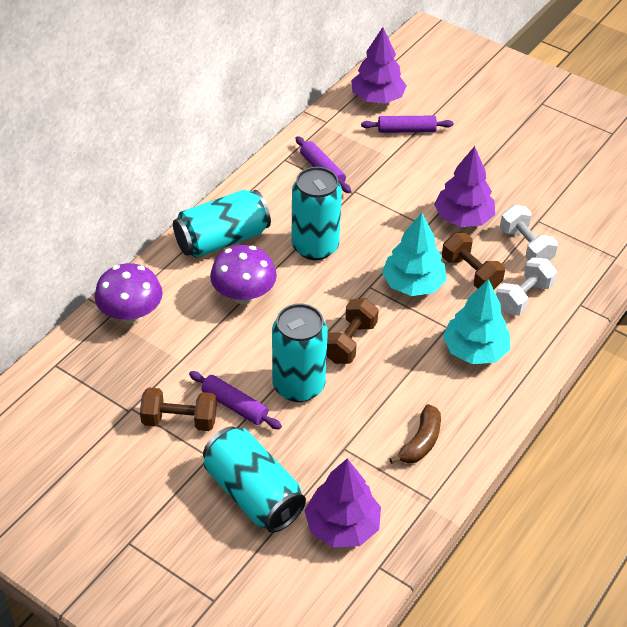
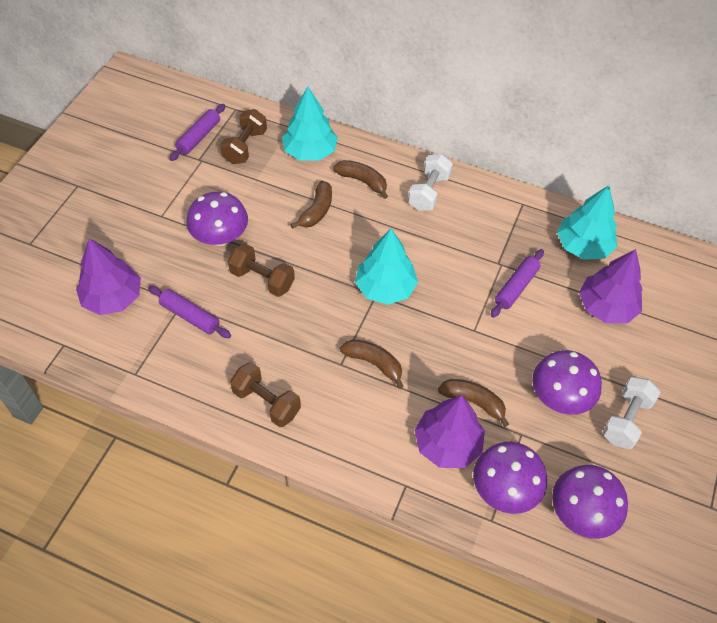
brown banana: 1 -> 4
purple mushroom: 2 -> 4
turquoise can: 4 -> 0
turquoise tree: 2 -> 3

